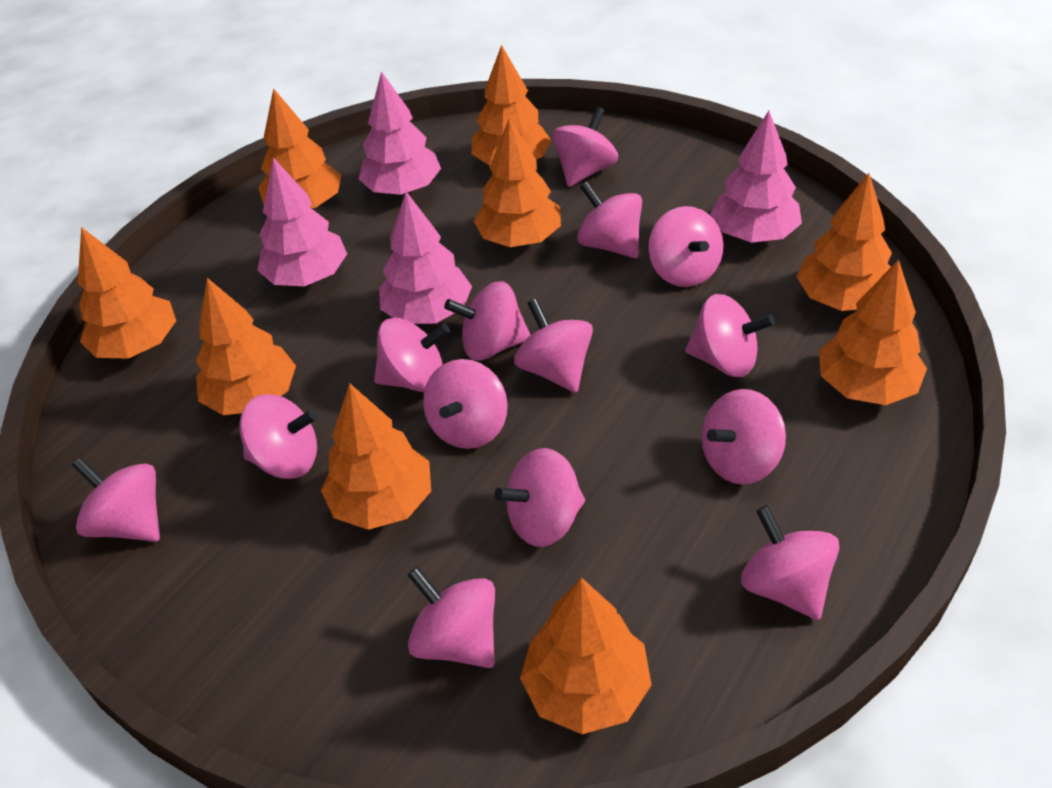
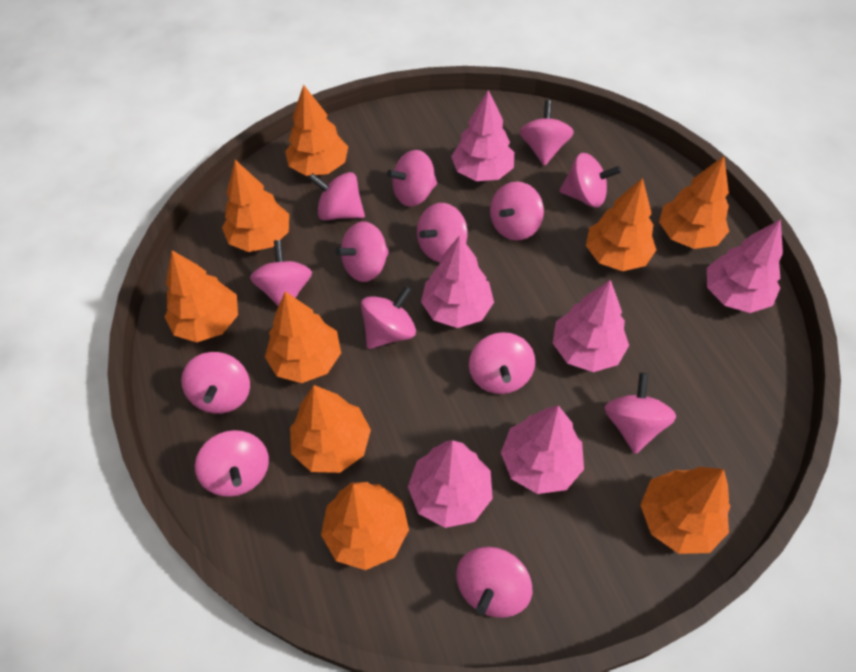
pink tree: 4 -> 6

